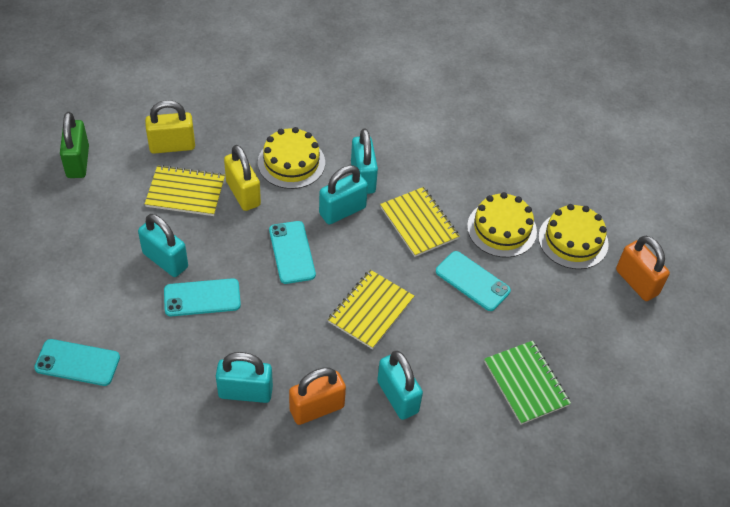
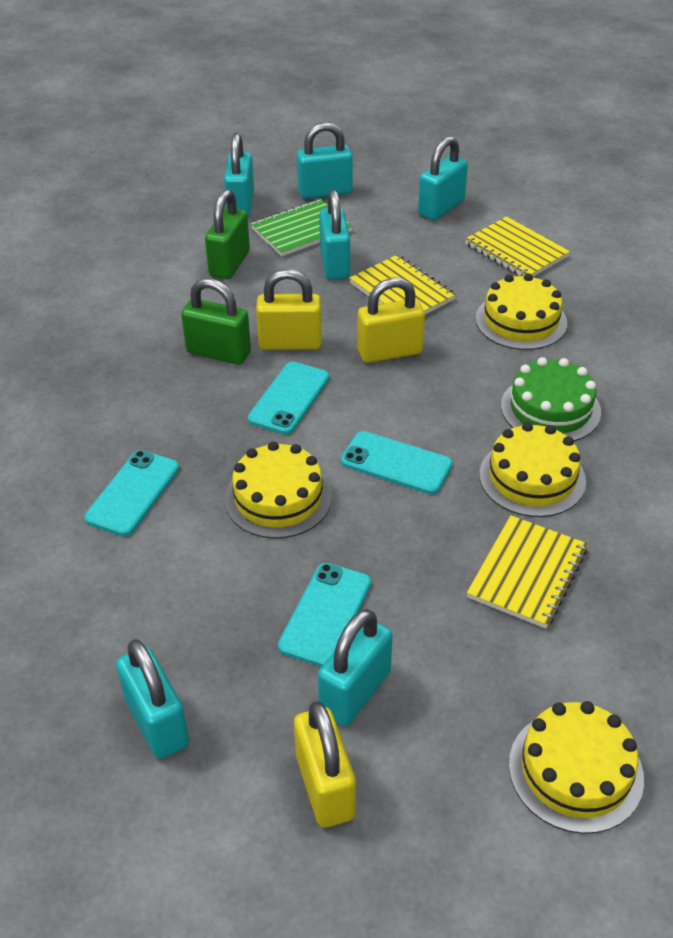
green cake: 0 -> 1
green padlock: 1 -> 2
orange padlock: 2 -> 0
turquoise padlock: 5 -> 6
yellow cake: 3 -> 4
yellow padlock: 2 -> 3

